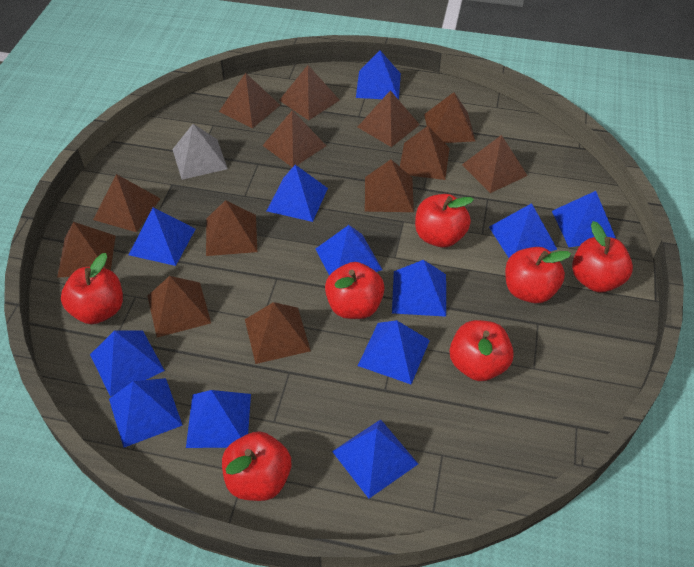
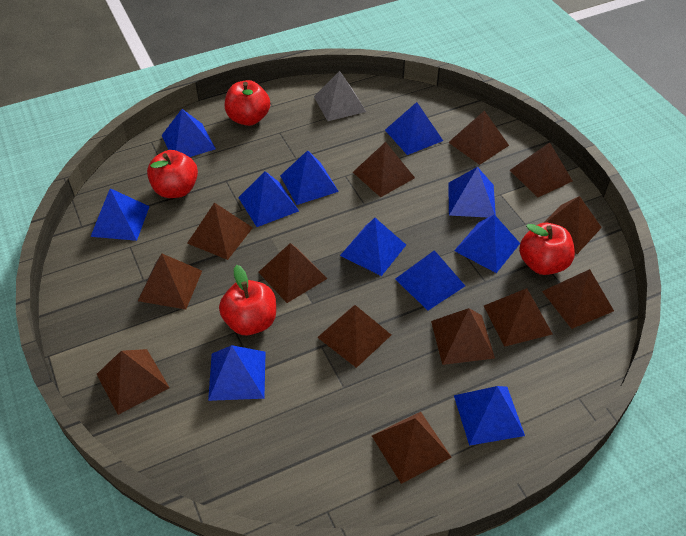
blue pyramid: 12 -> 11
red apple: 7 -> 4

